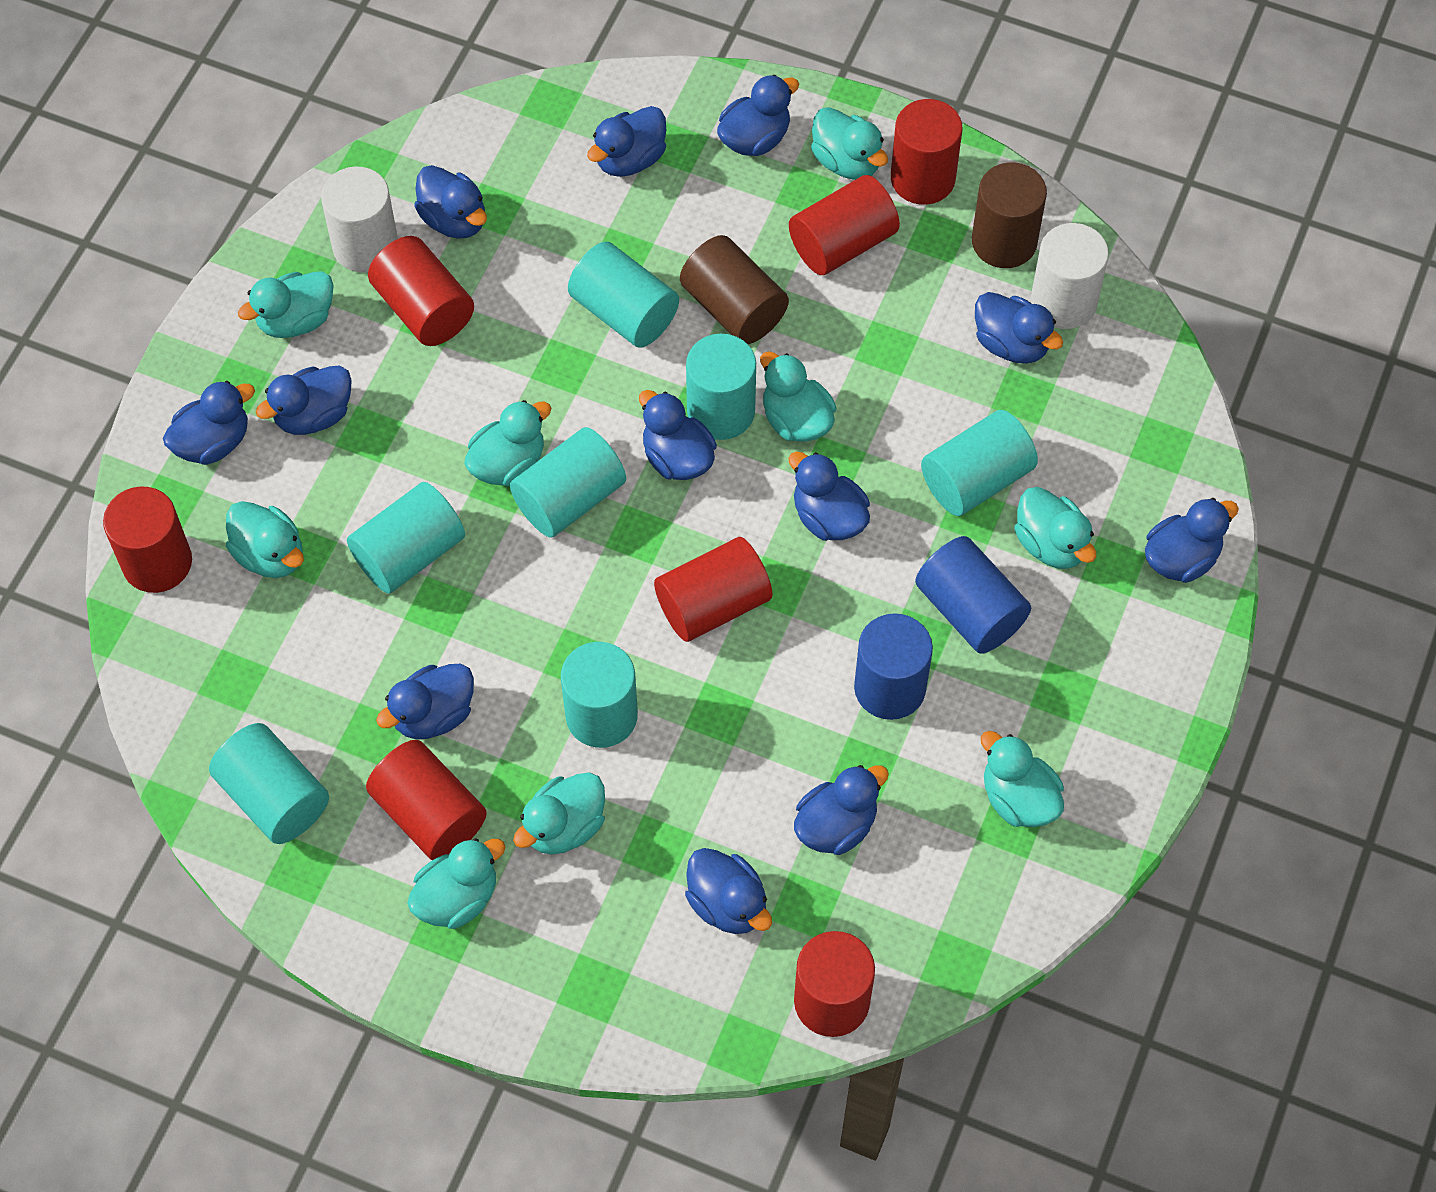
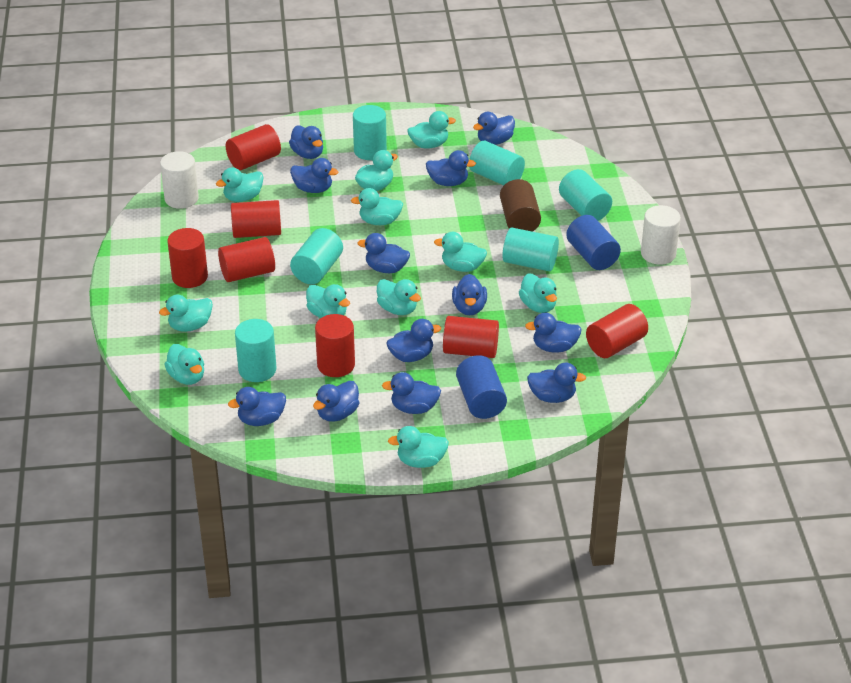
brown cylinder: 2 -> 1
turquoise cylinder: 7 -> 6
turquoise duck: 9 -> 11

